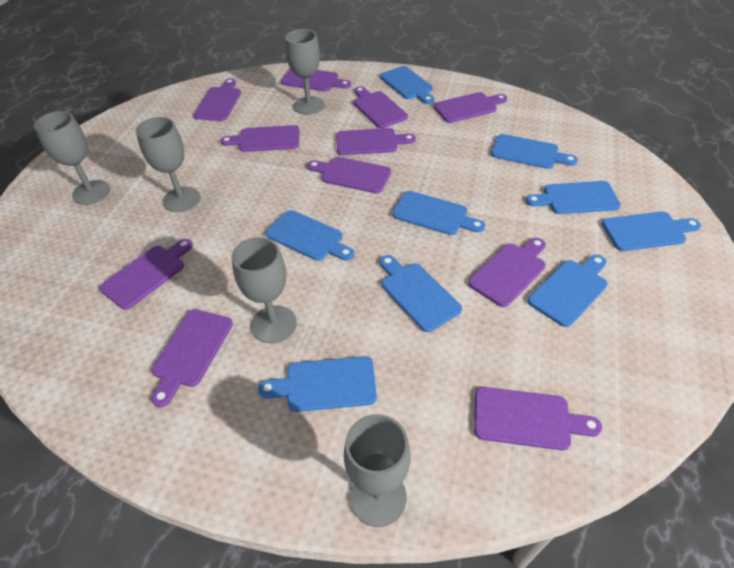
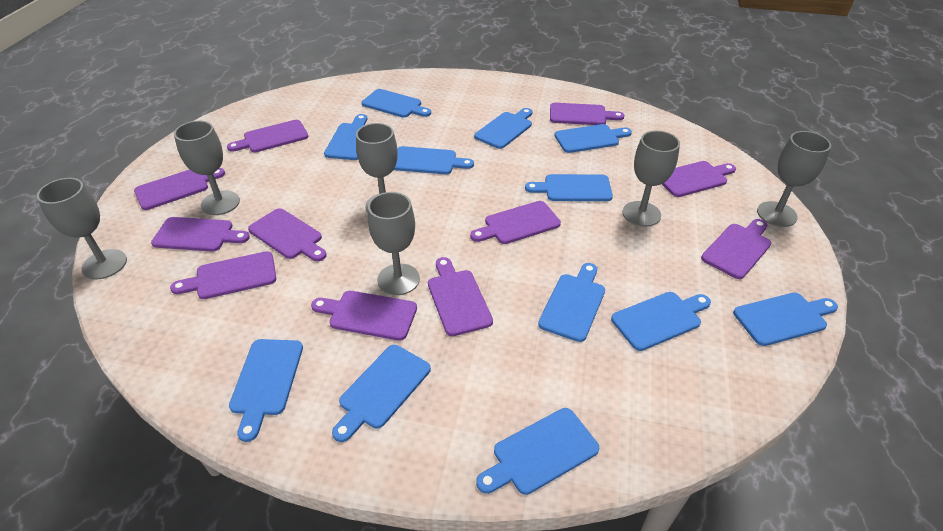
blue cutting board: 9 -> 12
grey goblet: 5 -> 6

